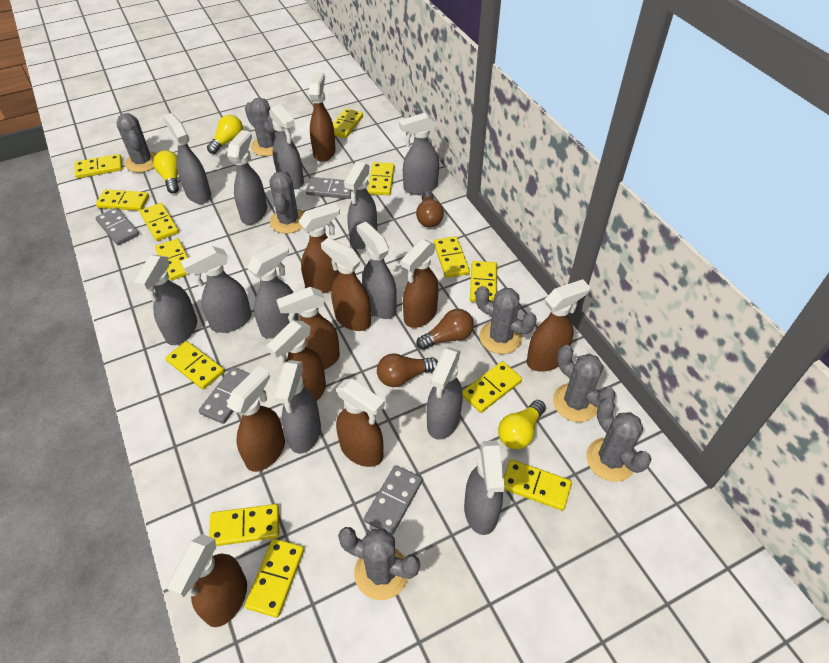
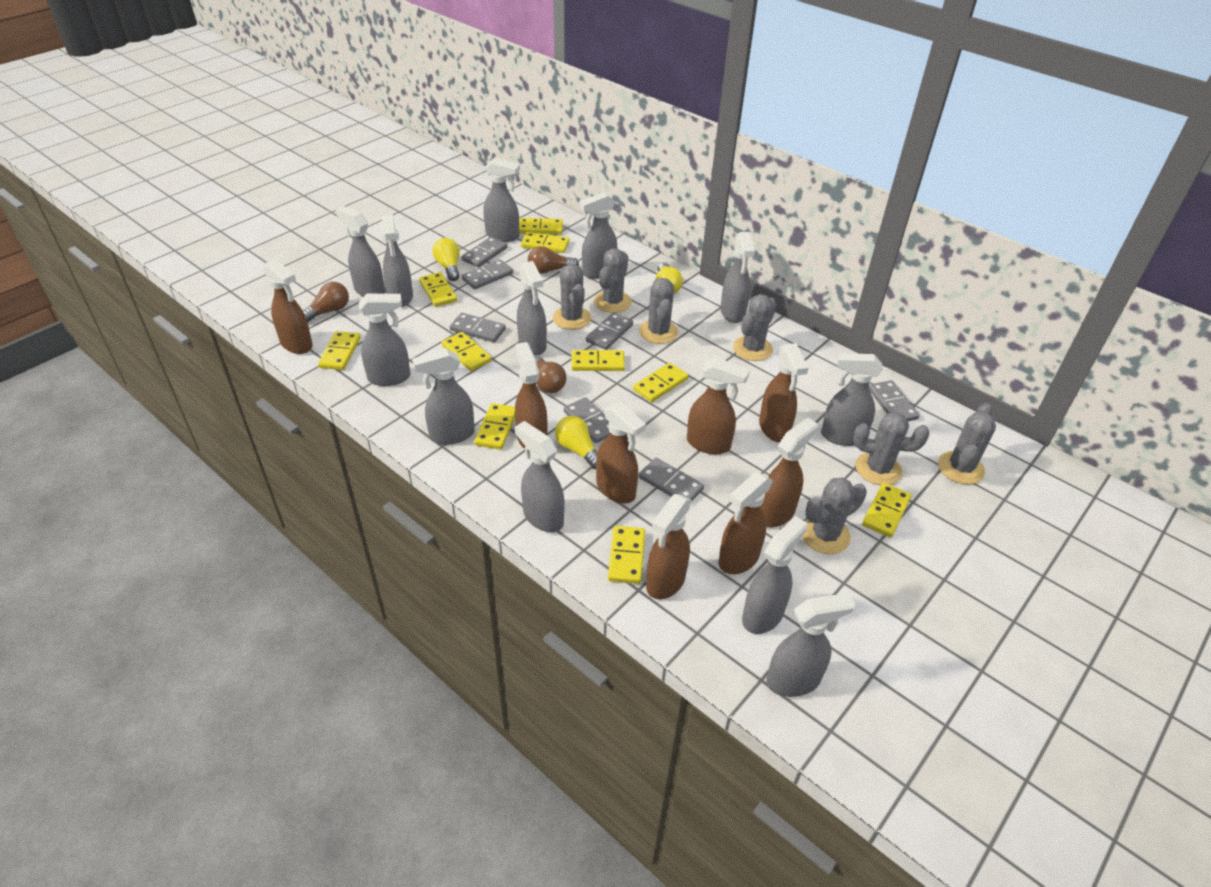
brown spray bottle: 10 -> 8
grey domino: 4 -> 7
yellow domino: 13 -> 10

